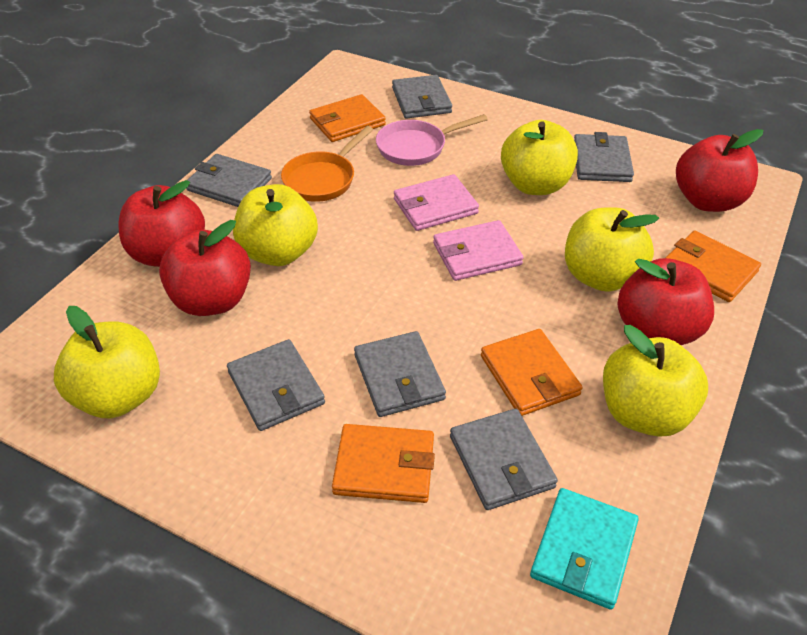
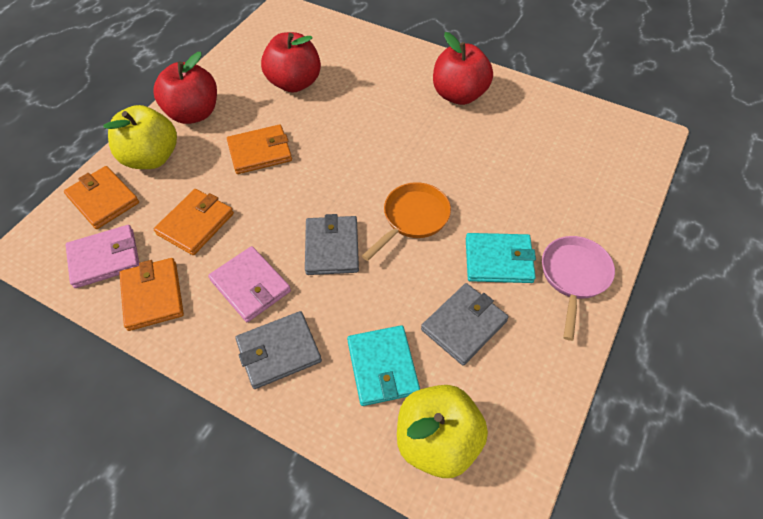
grey wallet: 6 -> 3
red apple: 4 -> 3
turquoise wallet: 1 -> 2
yellow apple: 5 -> 2

